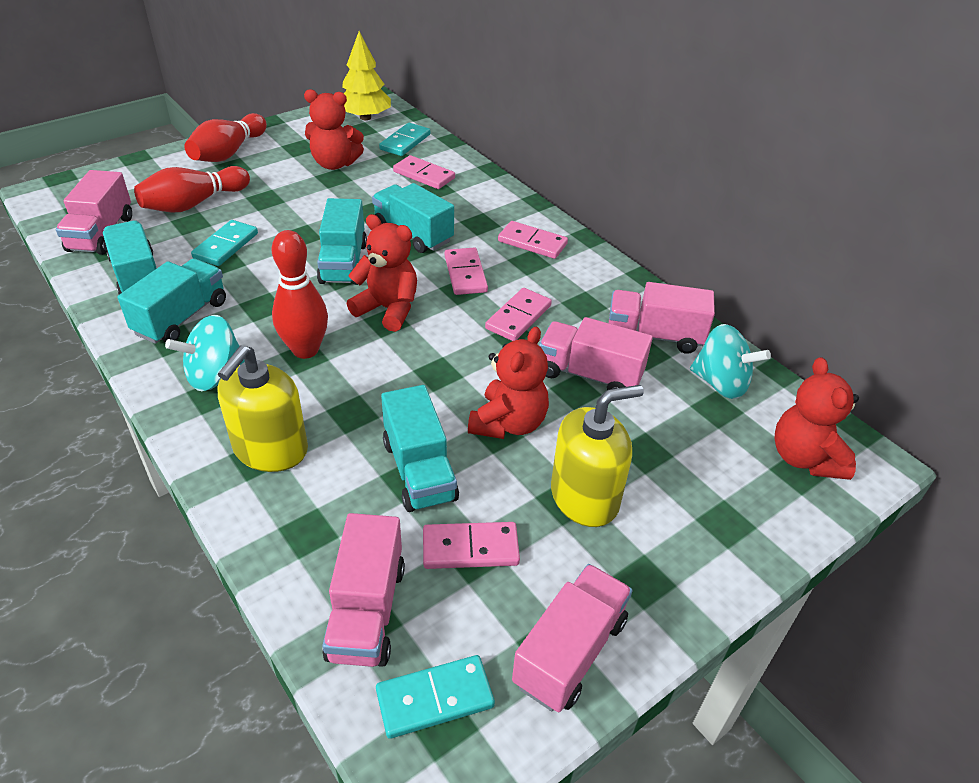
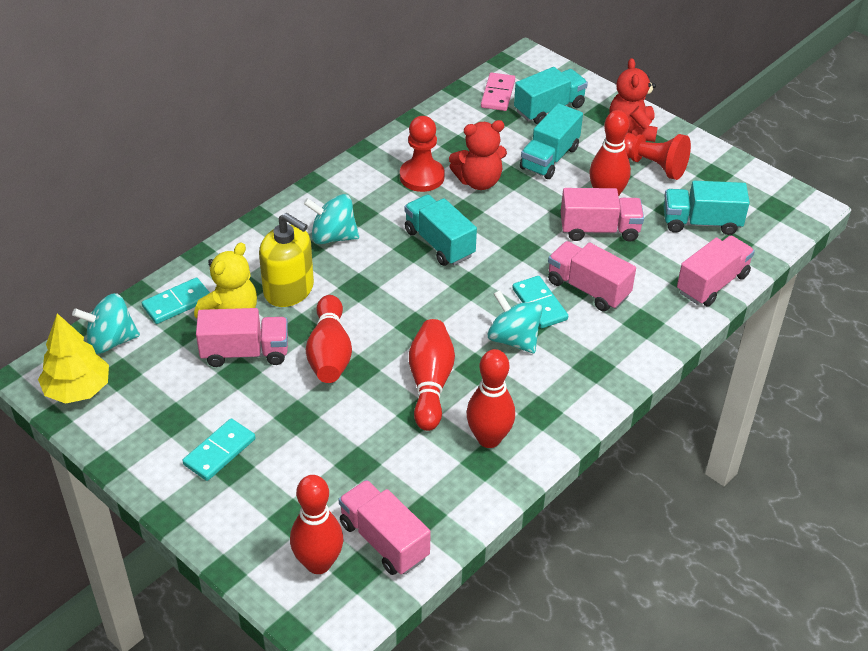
pink domino: 5 -> 1
red bowling pin: 3 -> 5
red pawn: 0 -> 2
red teddy bear: 4 -> 2
turquoise spinning top: 2 -> 3
turquoise truck: 5 -> 4
yellow soap dispenser: 2 -> 1
yellow teddy bear: 0 -> 1

